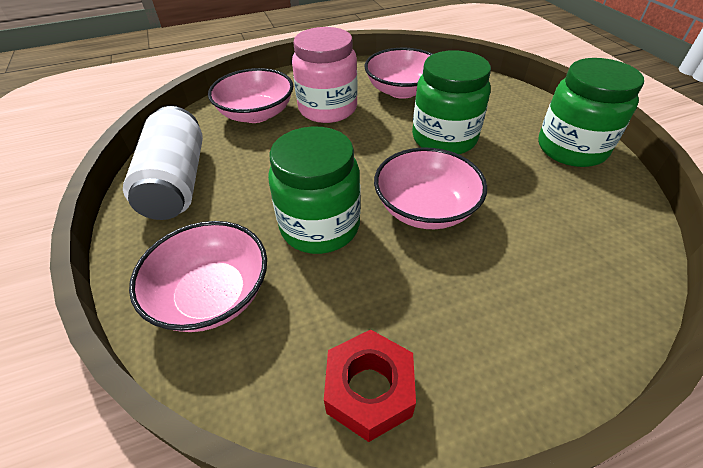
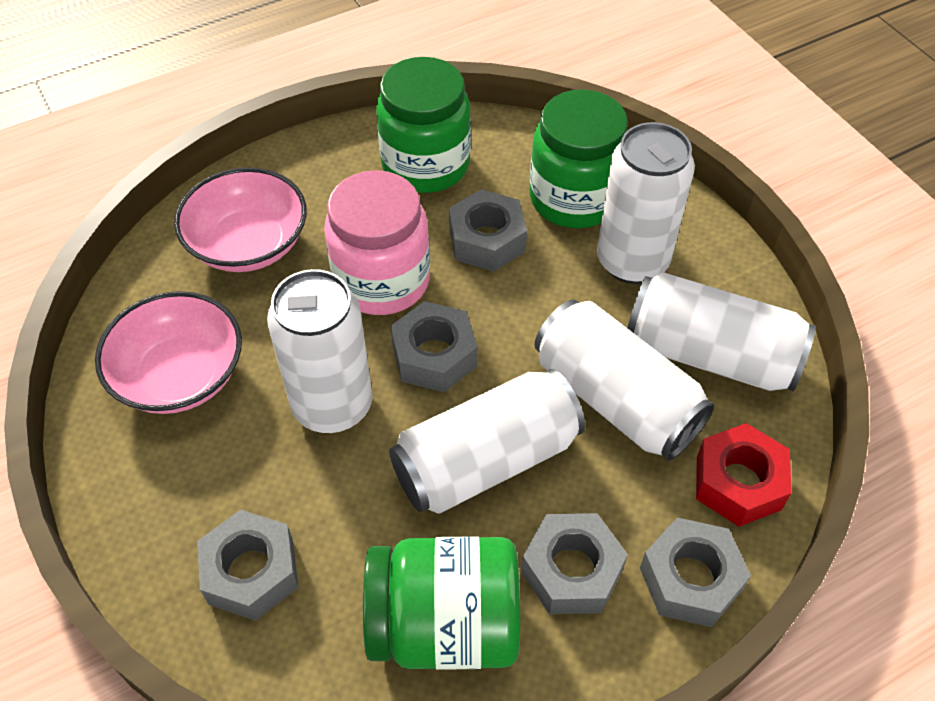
grey nut: 0 -> 5
pink bowl: 4 -> 2
white can: 1 -> 5

